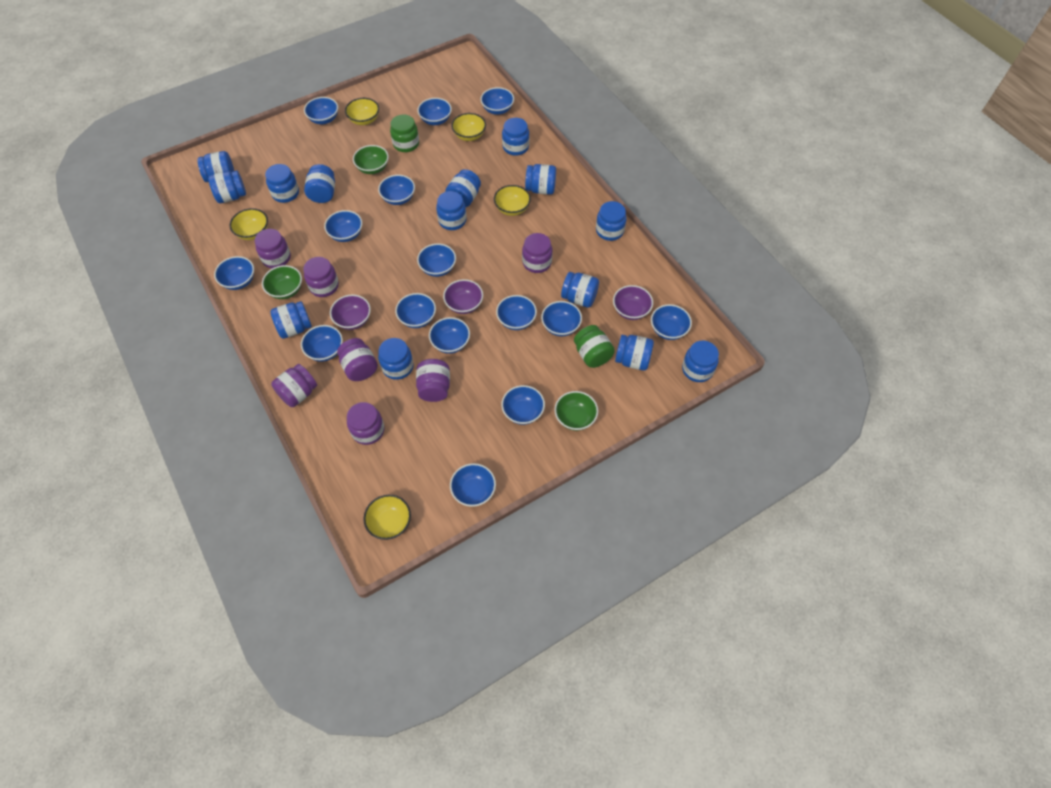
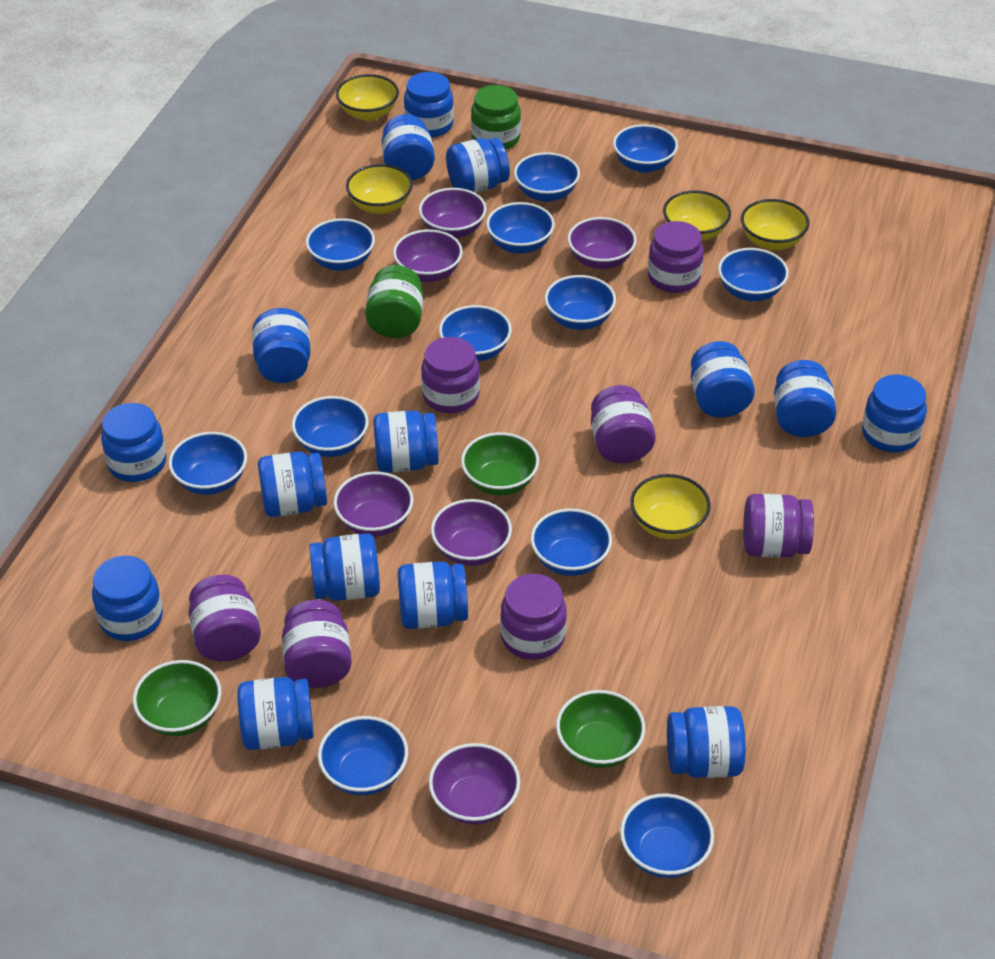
blue bowl: 15 -> 12
blue jar: 14 -> 15
purple bowl: 3 -> 6

